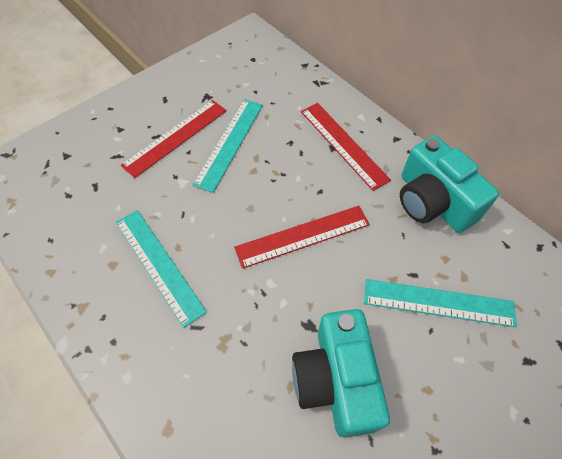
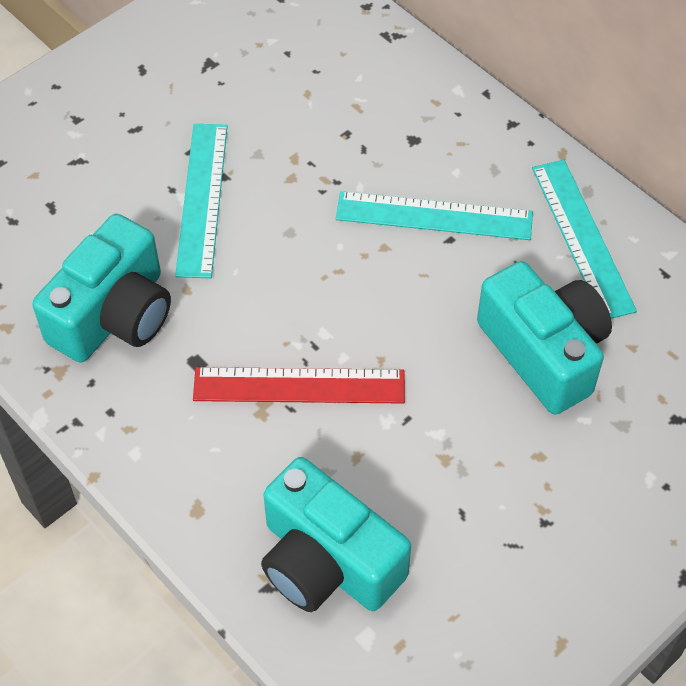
red ruler: 3 -> 1
turquoise camera: 2 -> 3

